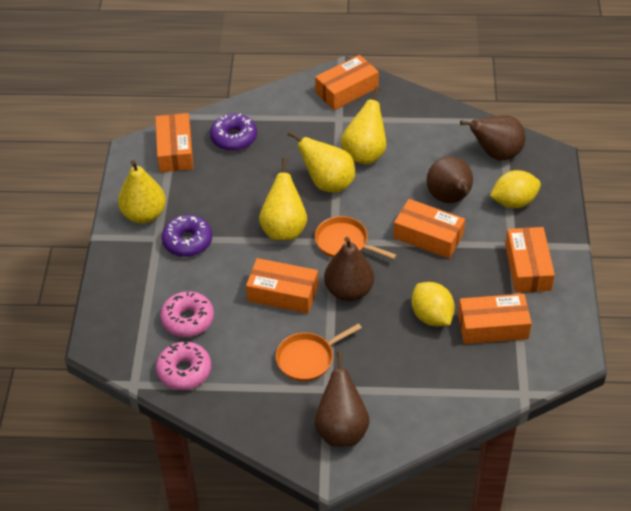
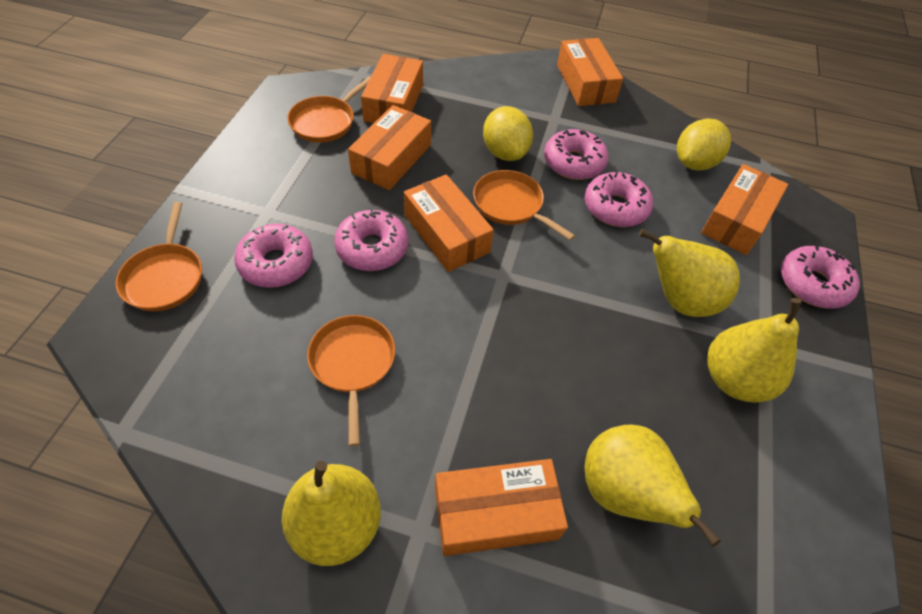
brown pear: 4 -> 0
orange pan: 2 -> 4
pink donut: 2 -> 5
purple donut: 2 -> 0

